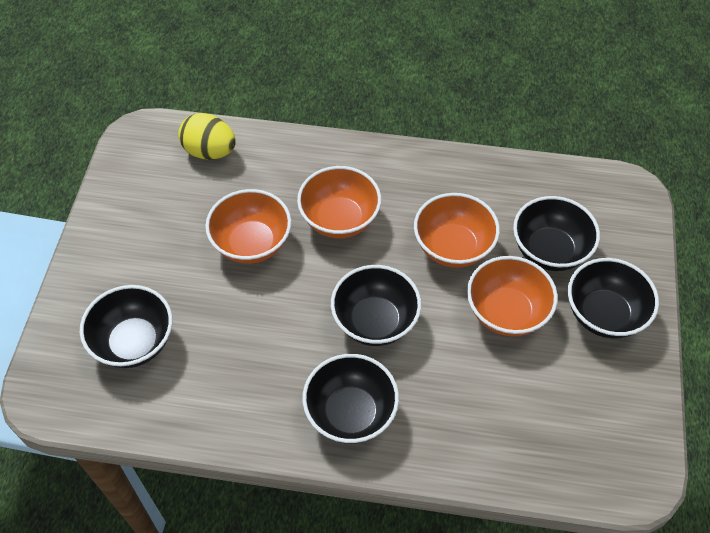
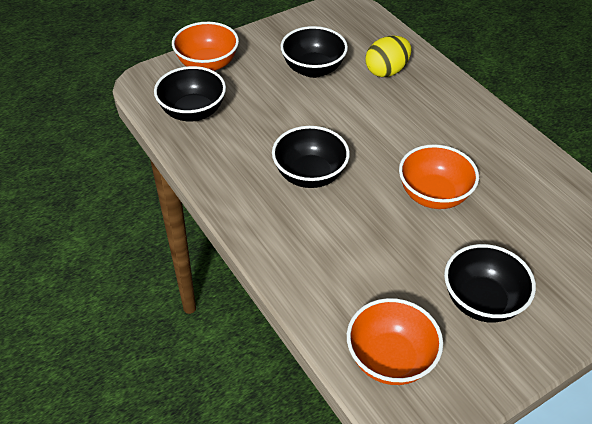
black bowl: 5 -> 4
orange bowl: 4 -> 3

